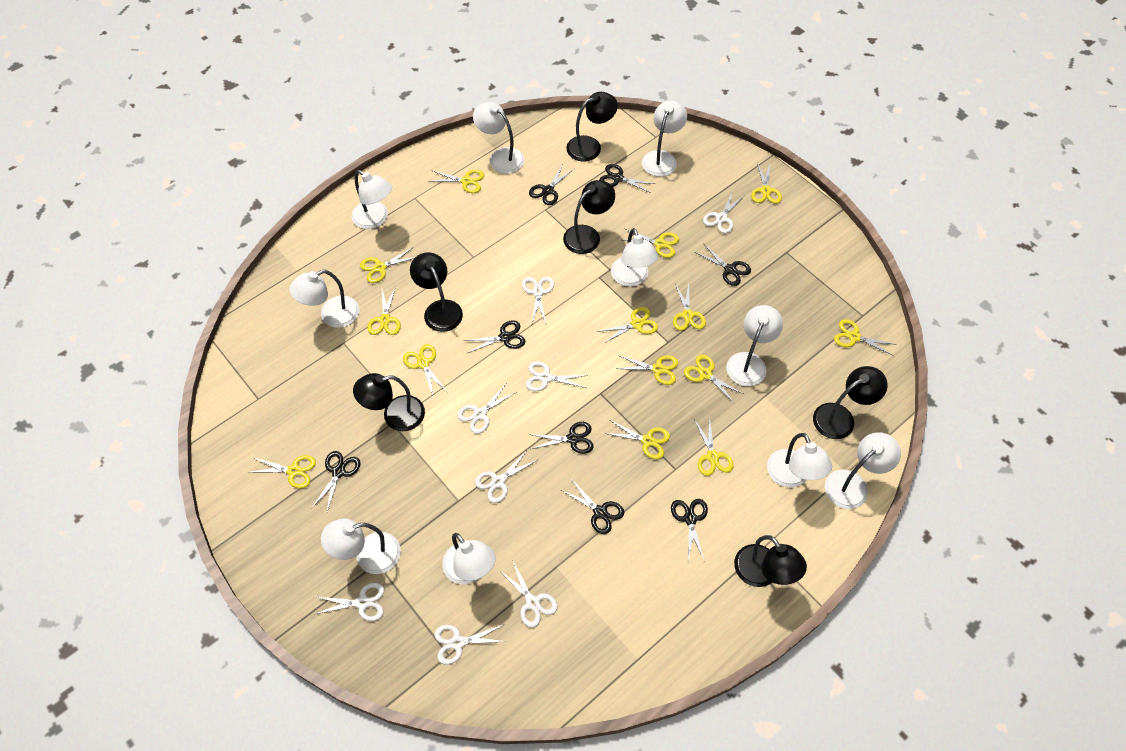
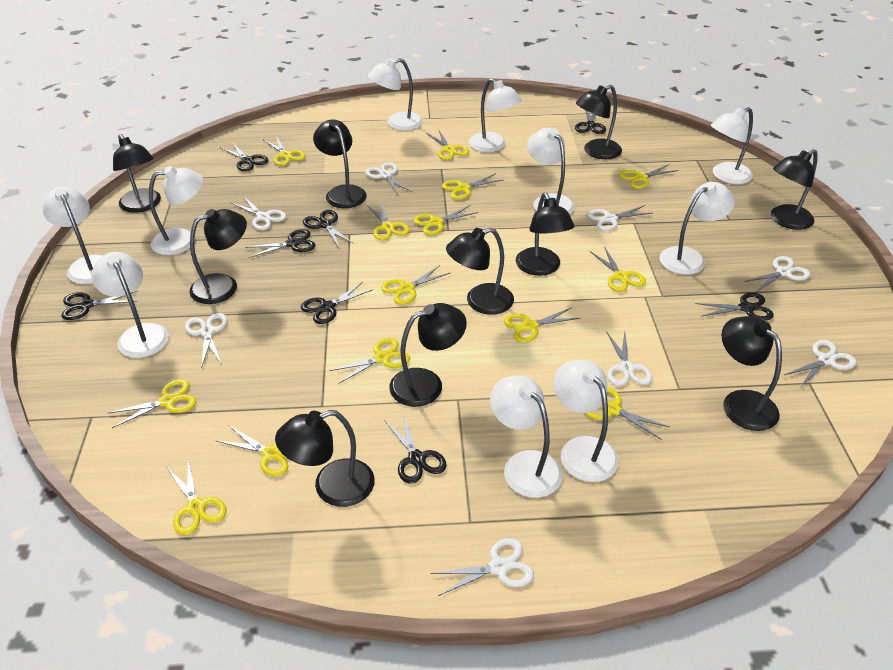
black lamp: 6 -> 10

